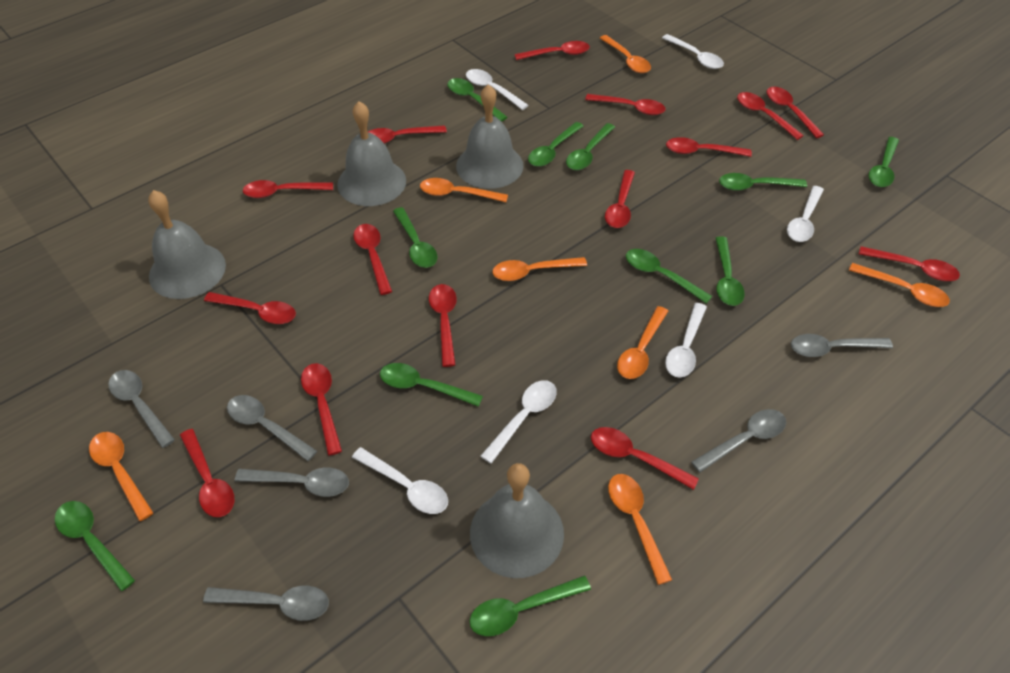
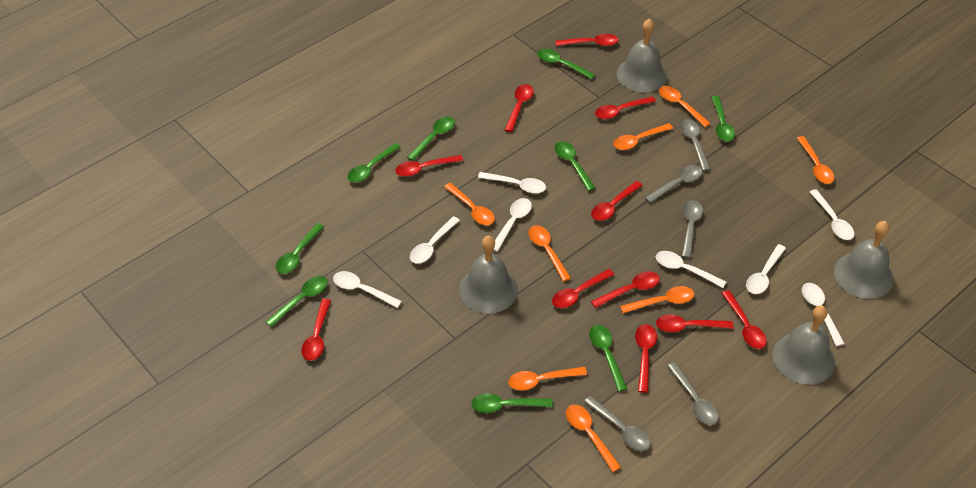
green spoon: 11 -> 9
grey spoon: 6 -> 5
orange spoon: 7 -> 8
red spoon: 15 -> 11
white spoon: 6 -> 8

